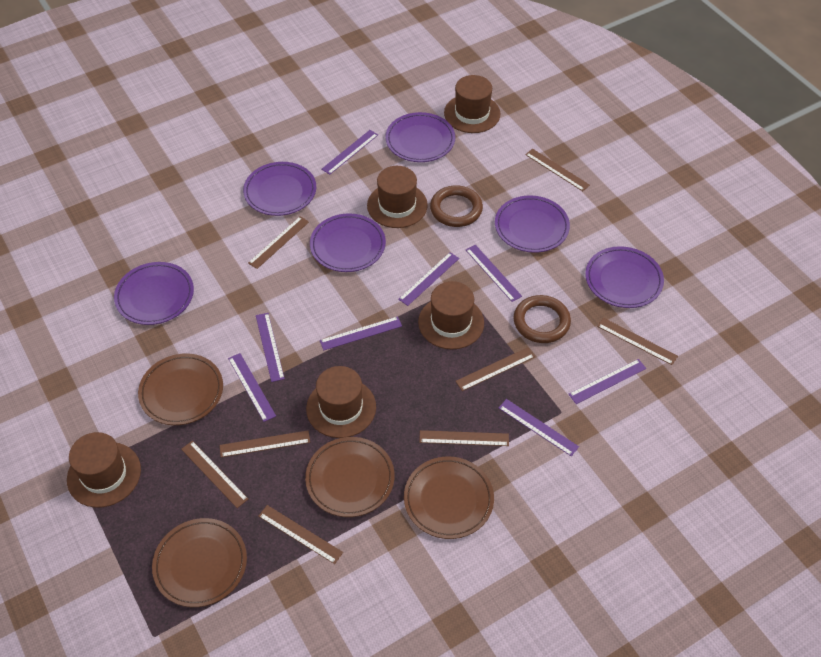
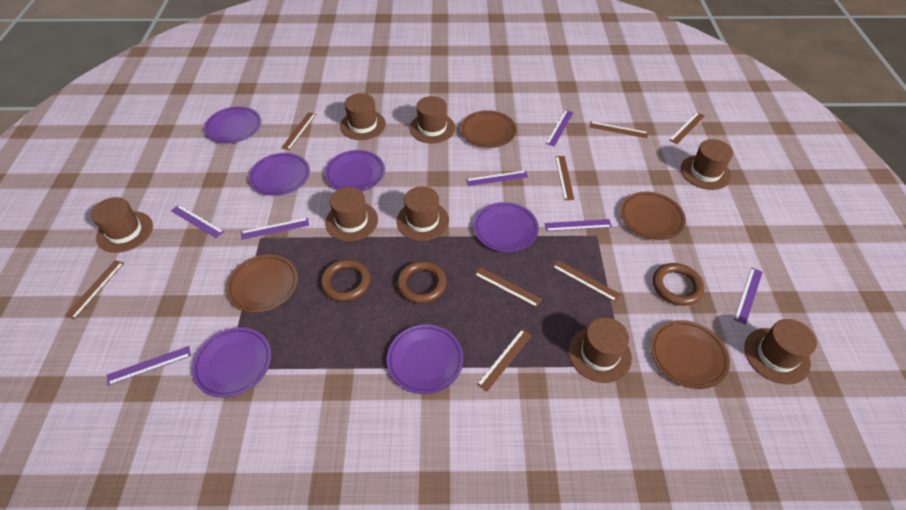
brown hat: 5 -> 8
brown ring: 2 -> 3
purple ruler: 8 -> 7

